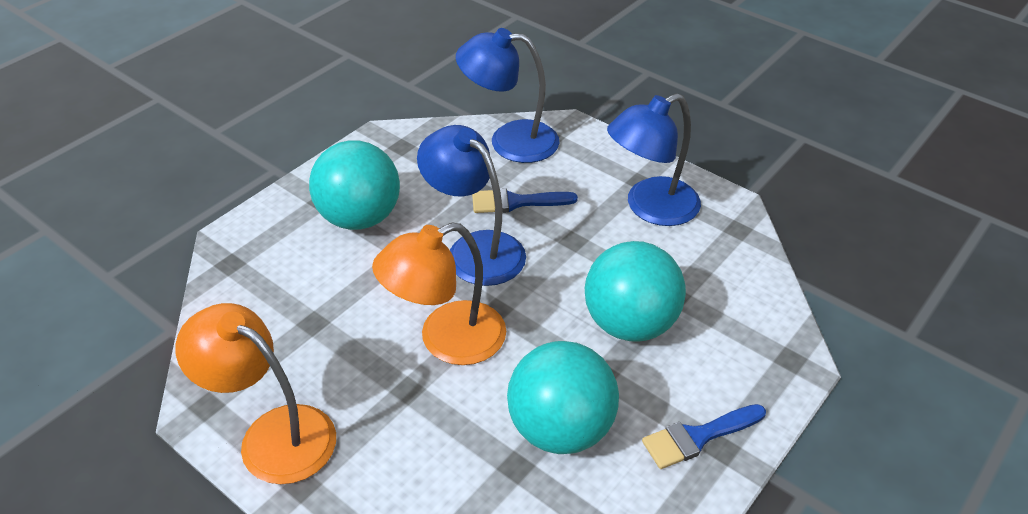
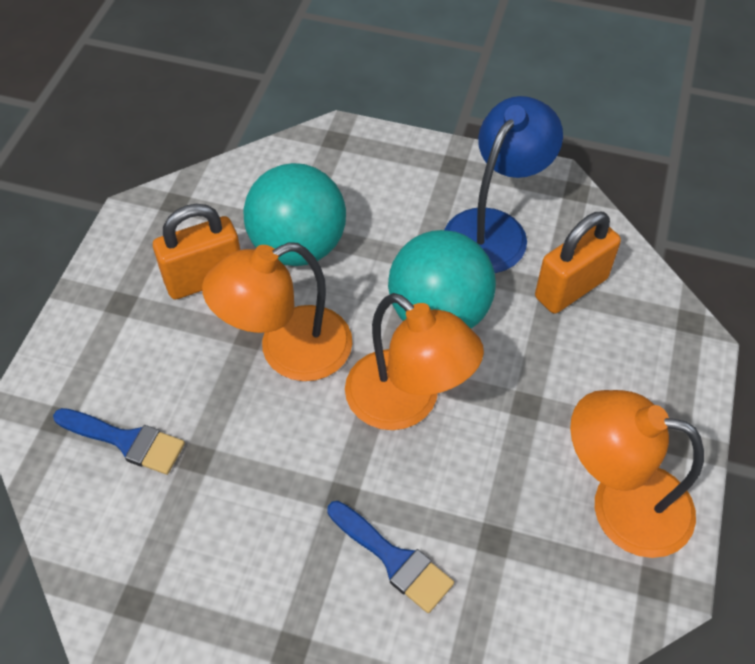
blue lamp: 3 -> 1
orange lamp: 2 -> 3
orange padlock: 0 -> 2
turquoise ball: 3 -> 2

